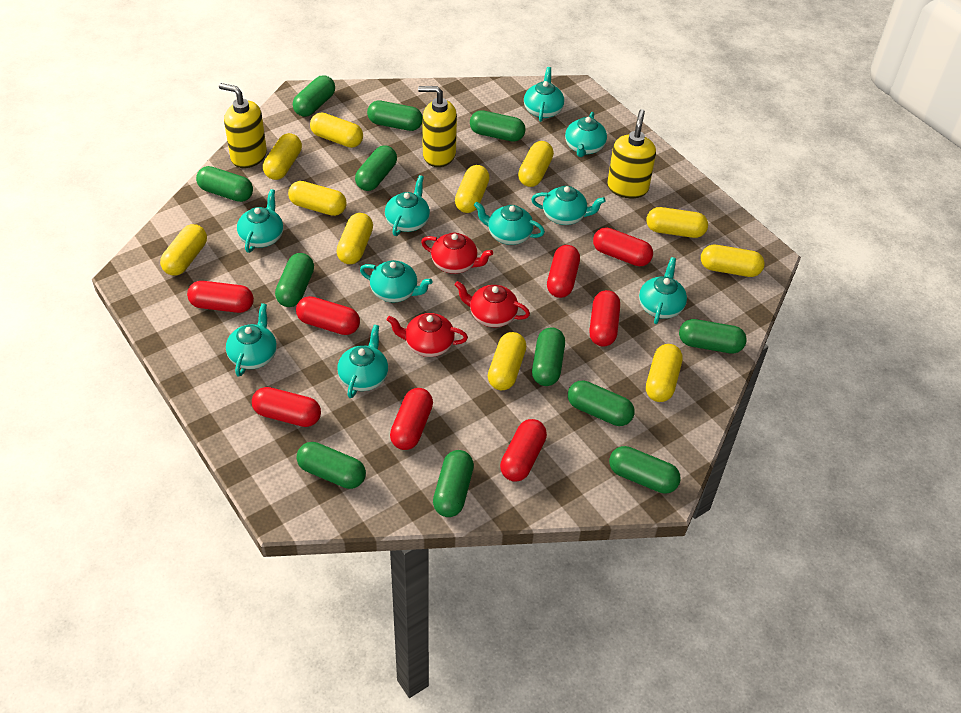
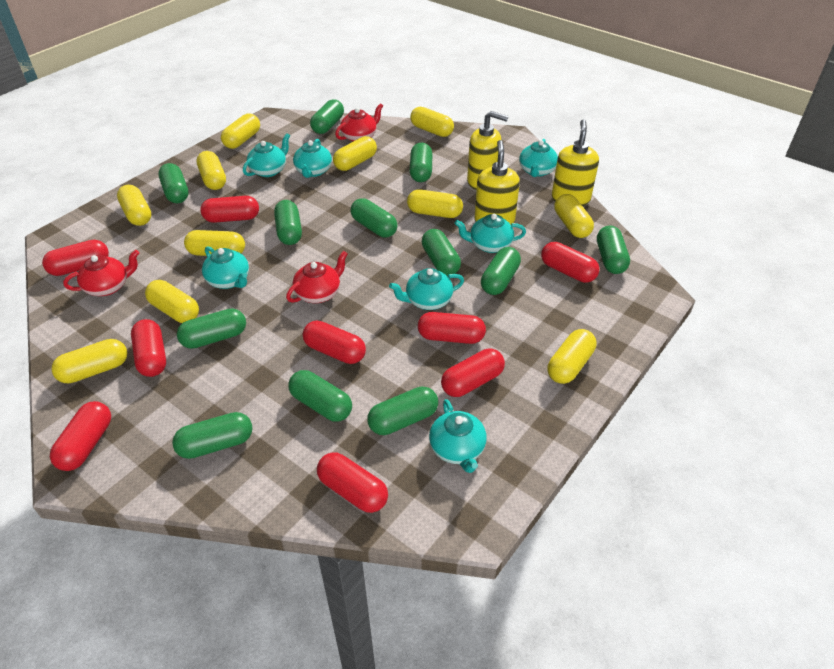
red capsule: 8 -> 9
turquoise teapot: 10 -> 7

